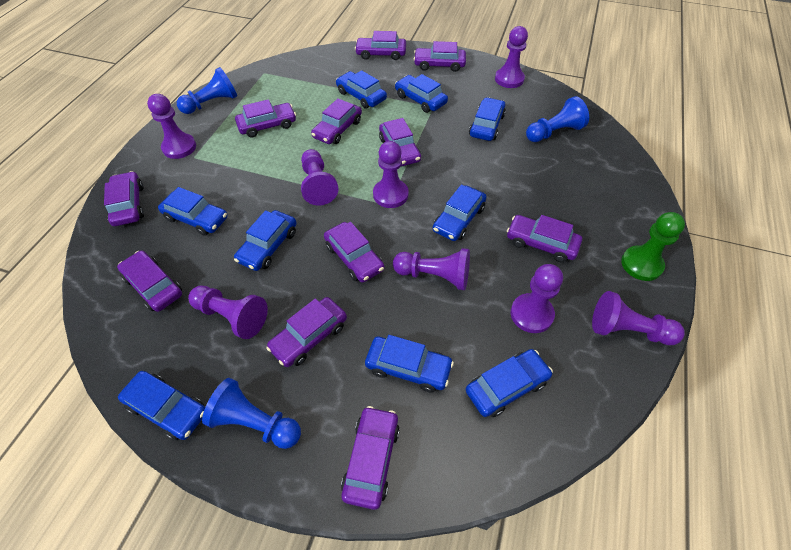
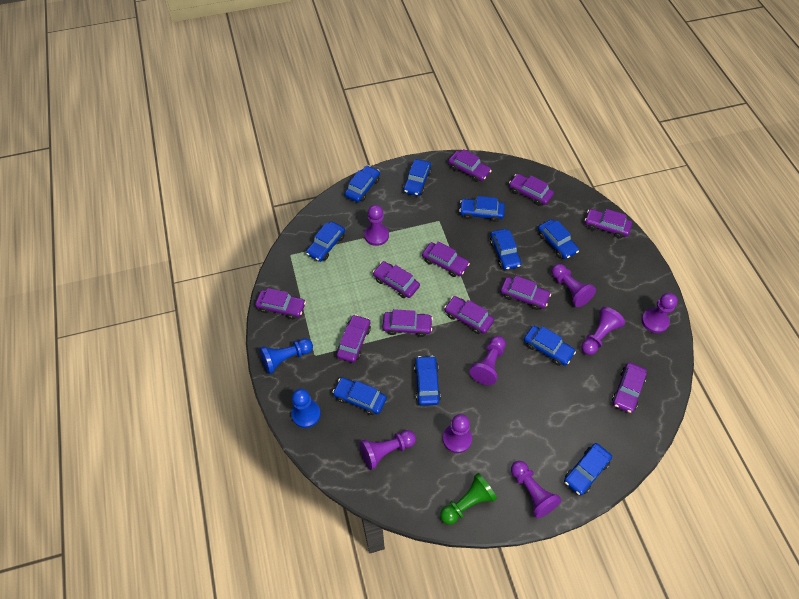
blue car: 9 -> 10
blue pawn: 3 -> 2

